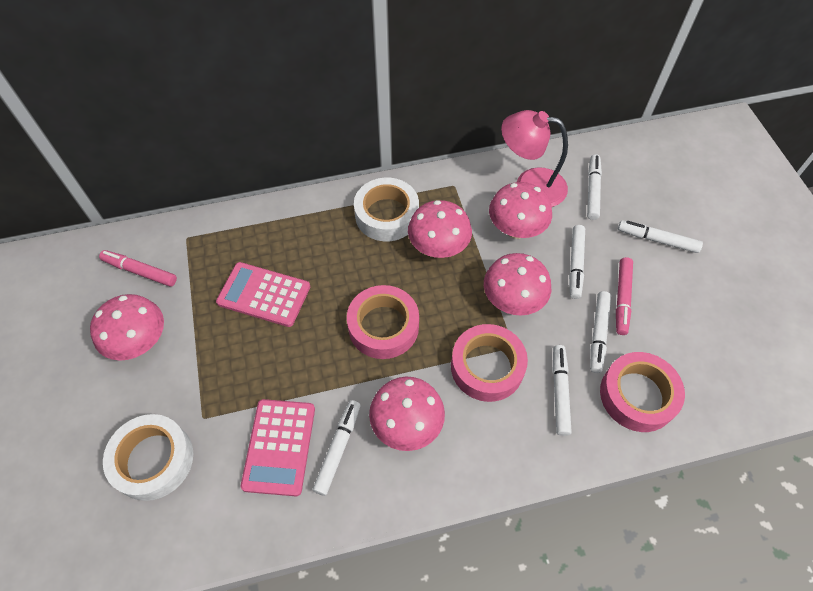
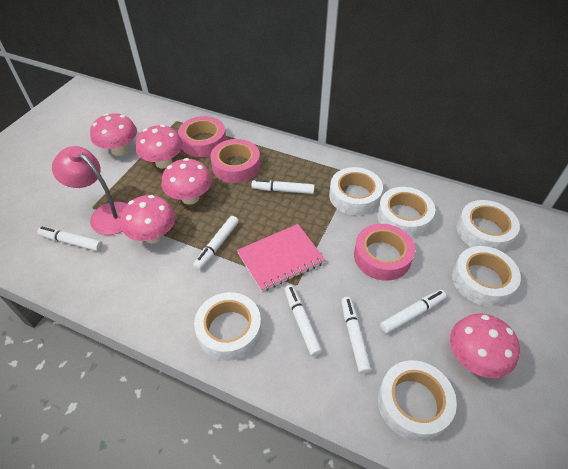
pink calculator: 2 -> 0
pink marker: 2 -> 0
pink notebook: 0 -> 1
white tape: 2 -> 6

